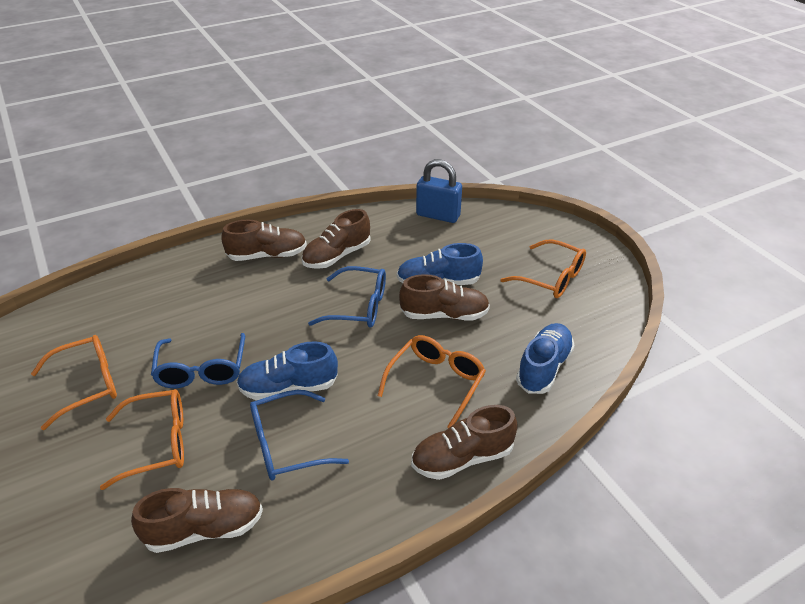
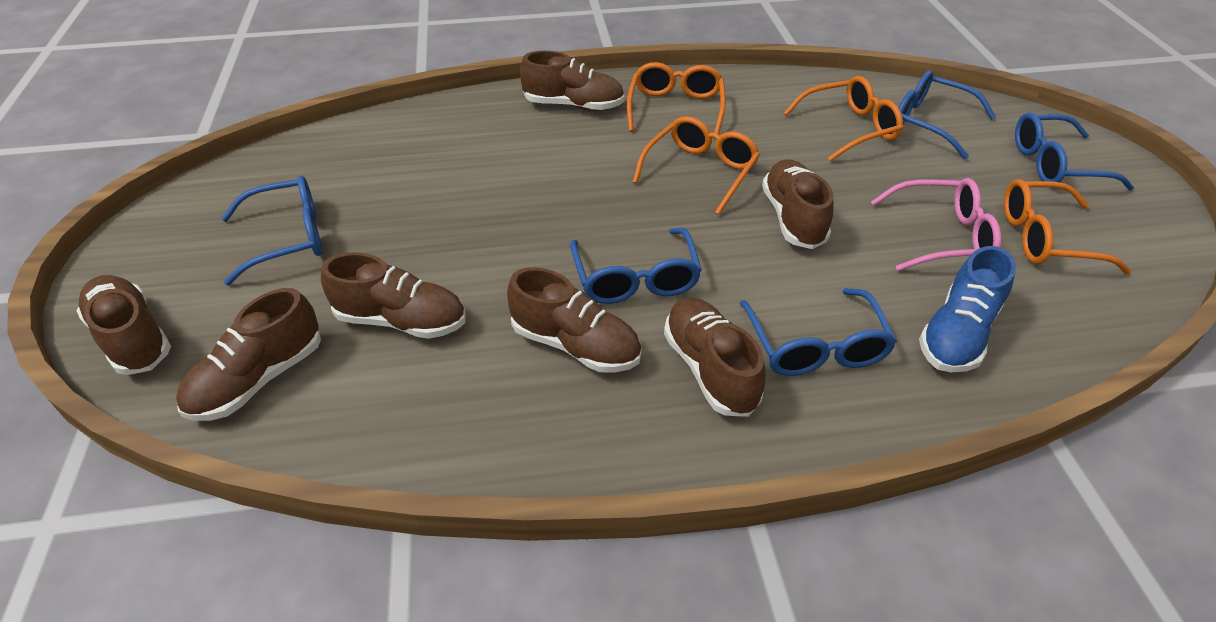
blue glasses: 3 -> 5
blue padlock: 1 -> 0
blue shoe: 3 -> 1
brown shoe: 5 -> 7
pink glasses: 0 -> 1

